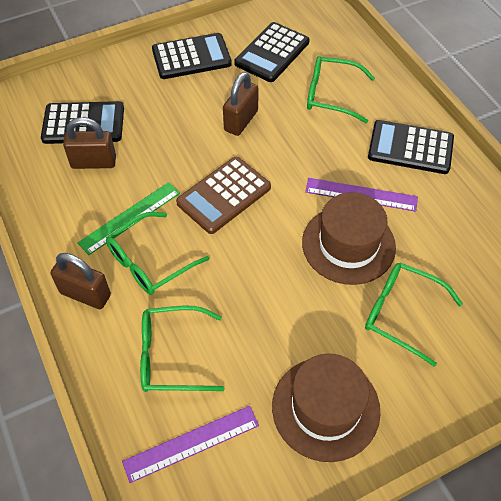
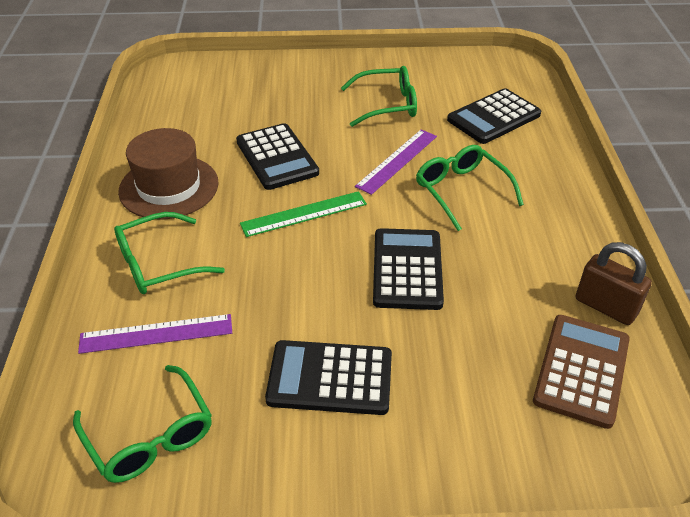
brown hat: 2 -> 1
brown padlock: 3 -> 1

